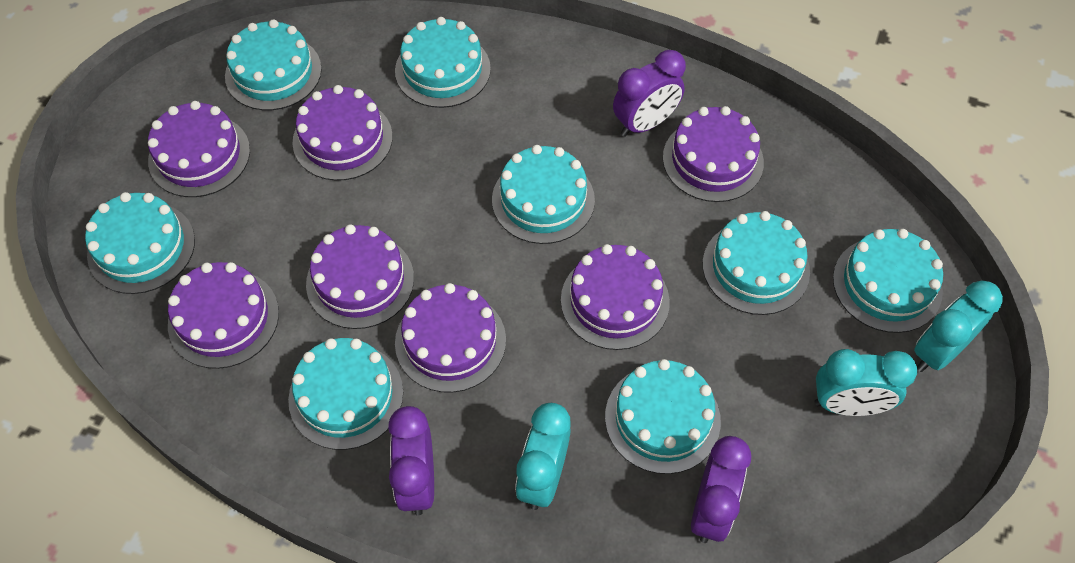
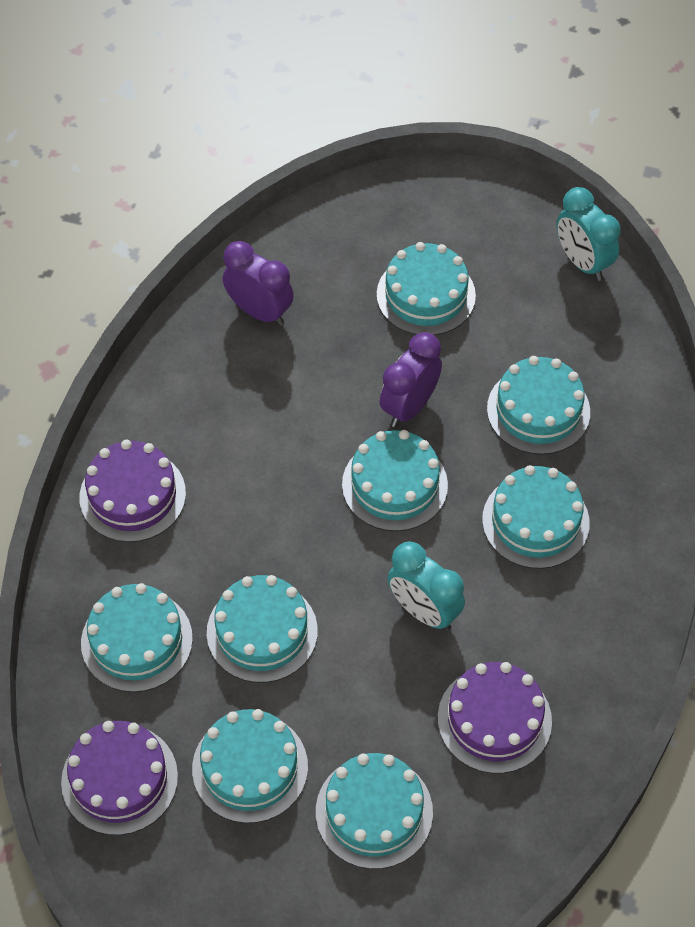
purple cake: 7 -> 3
purple clock: 3 -> 2
turquoise clock: 3 -> 2

